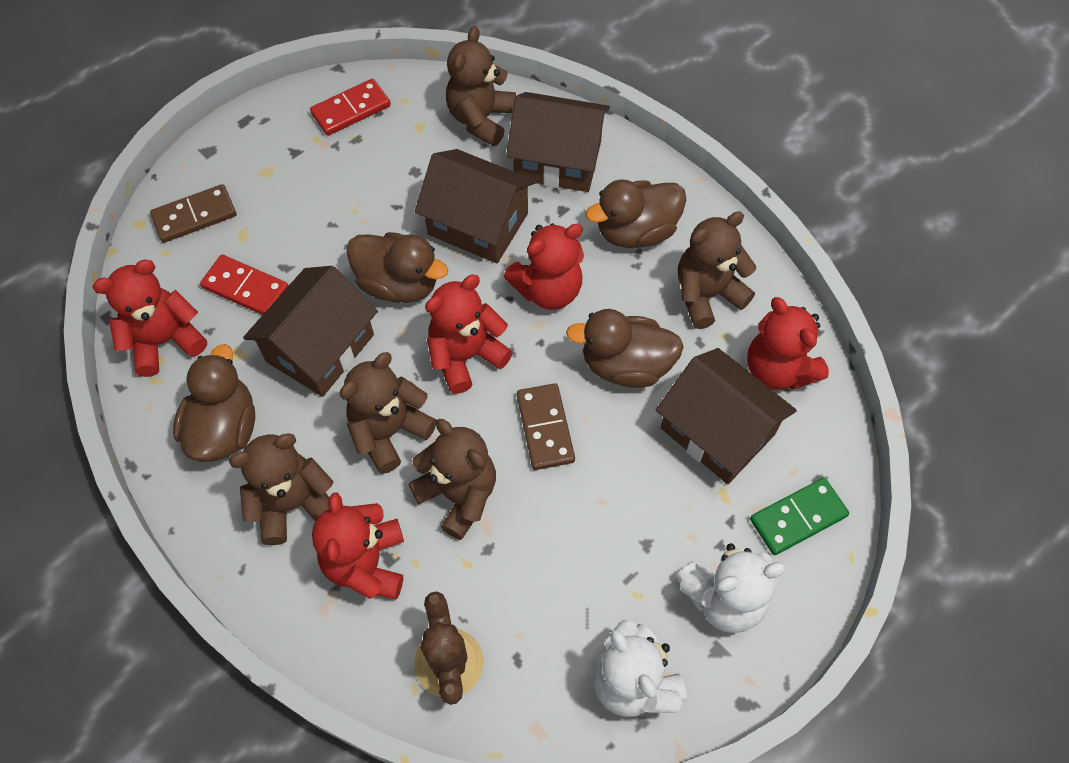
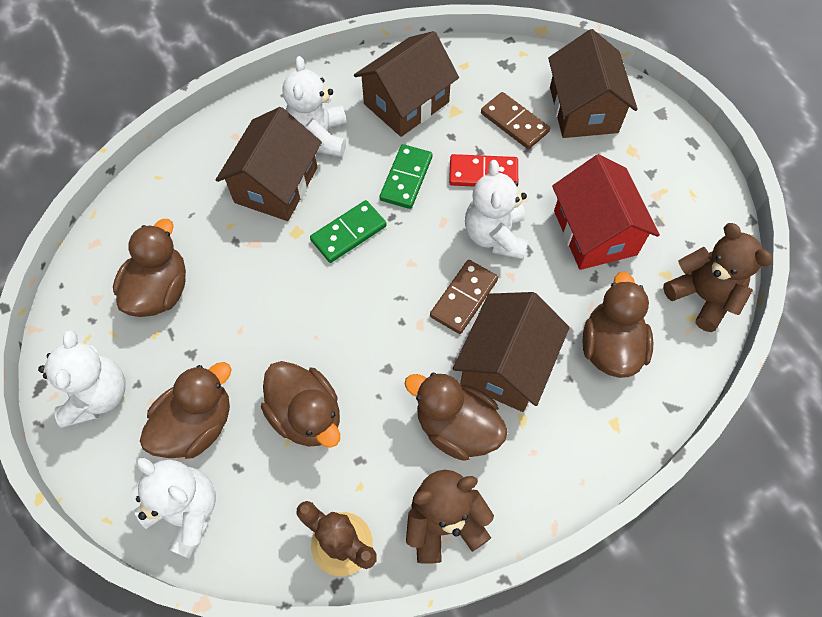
brown duck: 4 -> 5
brown teddy bear: 5 -> 2
green domino: 1 -> 2
red domino: 2 -> 1
red house: 0 -> 1
red teddy bear: 5 -> 0
white teddy bear: 2 -> 4

